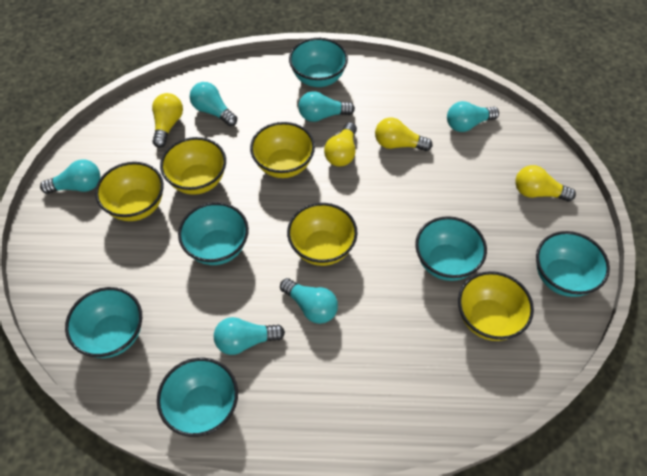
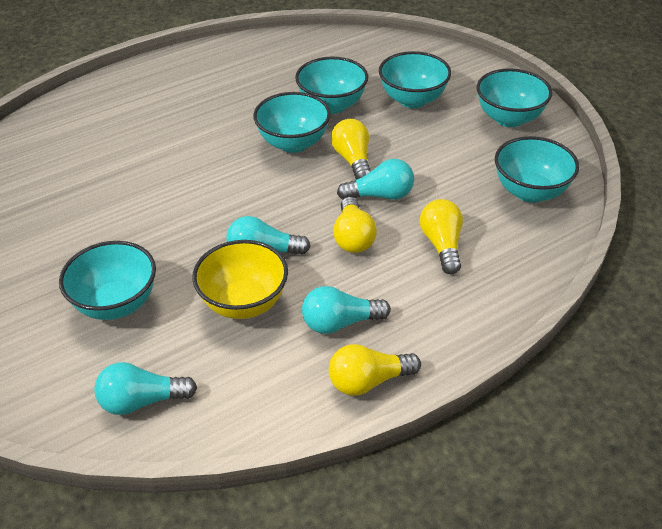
turquoise light bulb: 6 -> 4
yellow bowl: 5 -> 1

